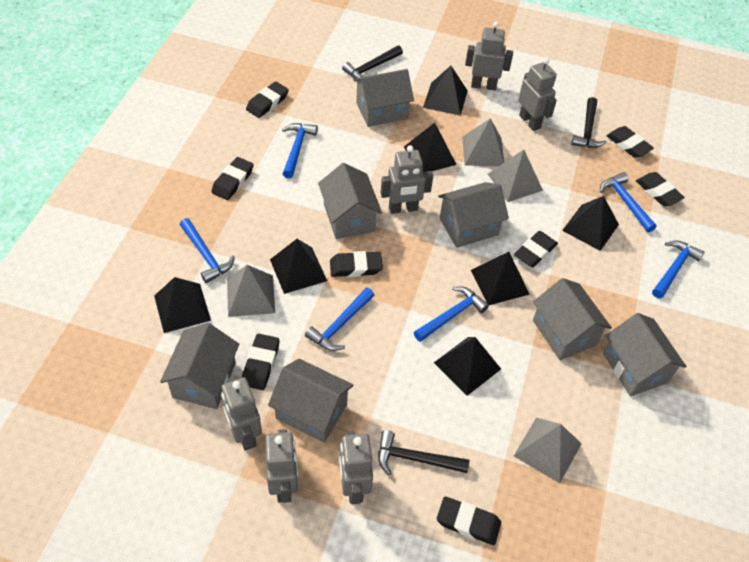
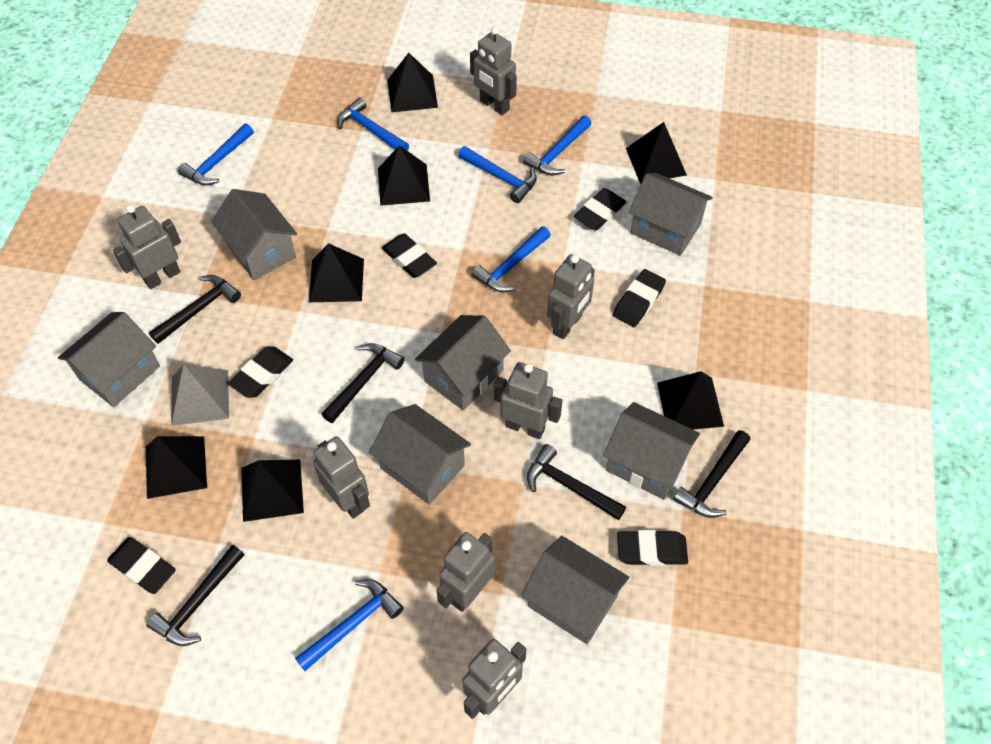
black eraser: 8 -> 6
black hammer: 3 -> 5
grey pyramid: 4 -> 1
grey robot: 6 -> 7

